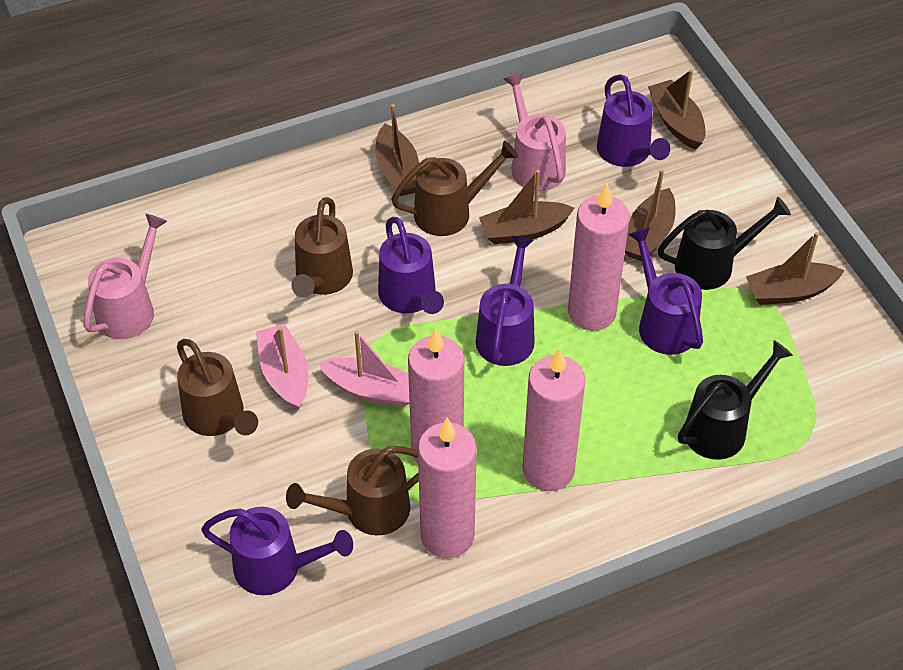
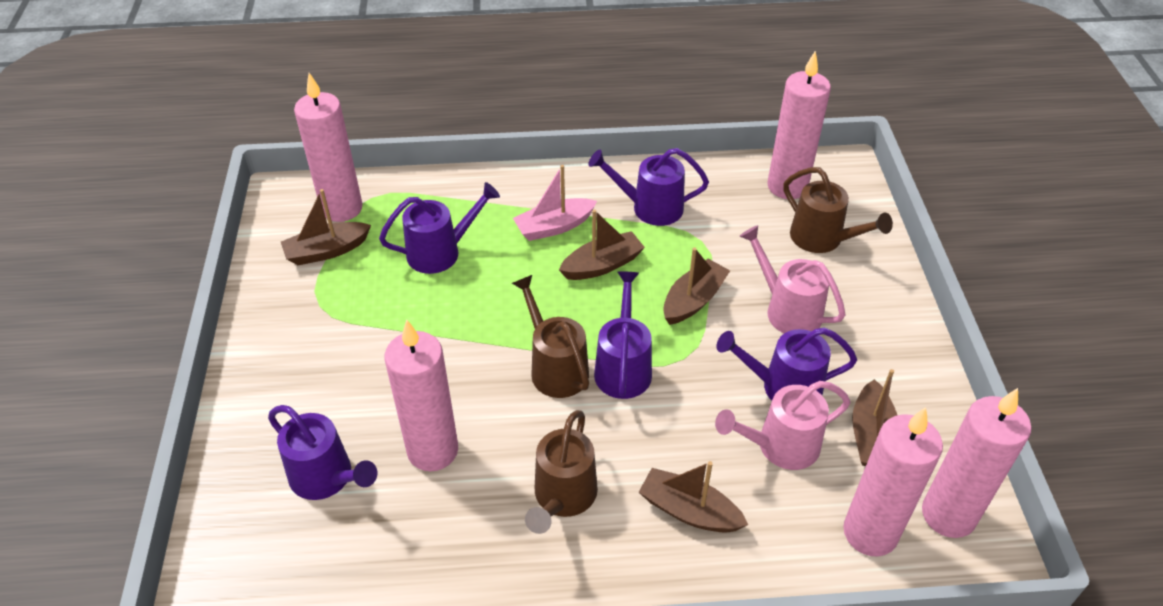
black watering can: 2 -> 0
brown watering can: 4 -> 3
pink boat: 2 -> 1
pink candle: 4 -> 5

